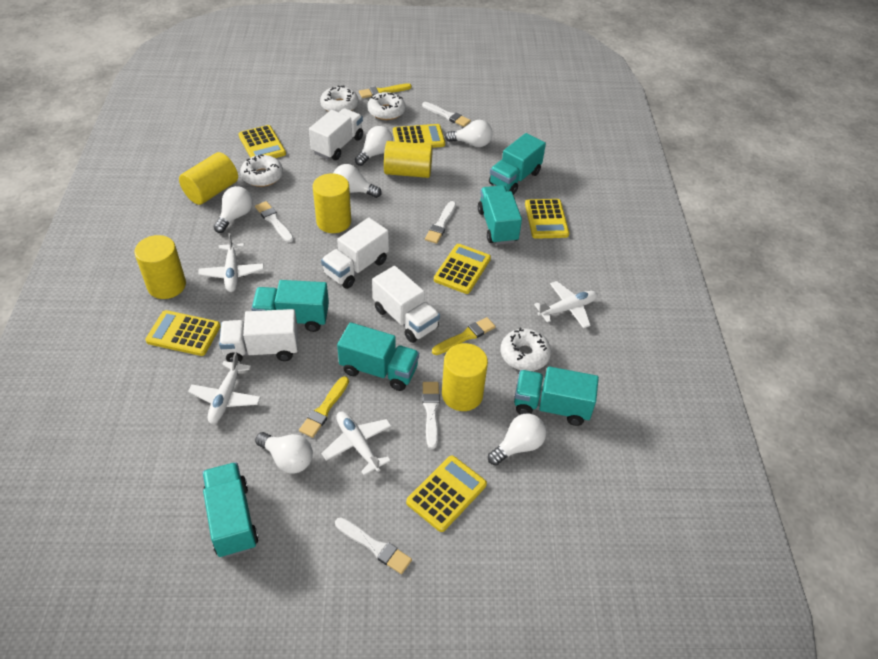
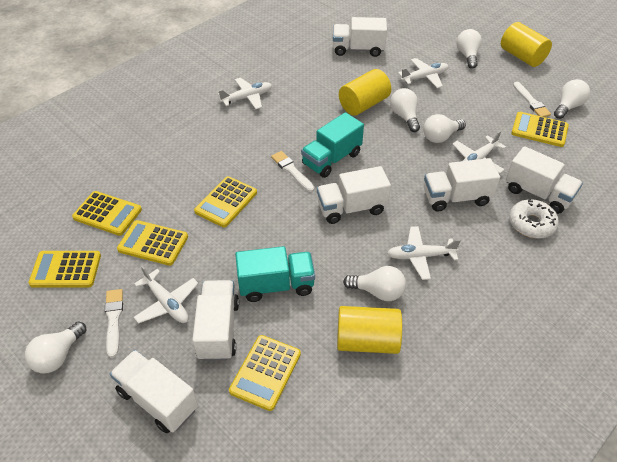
turquoise truck: 6 -> 2
white brush: 5 -> 3
white donut: 4 -> 1
white plane: 4 -> 5
white truck: 4 -> 6
yellow brush: 3 -> 0
yellow cylinder: 5 -> 3

